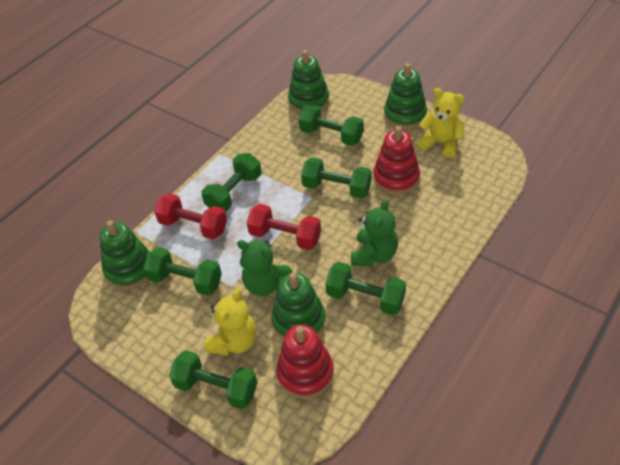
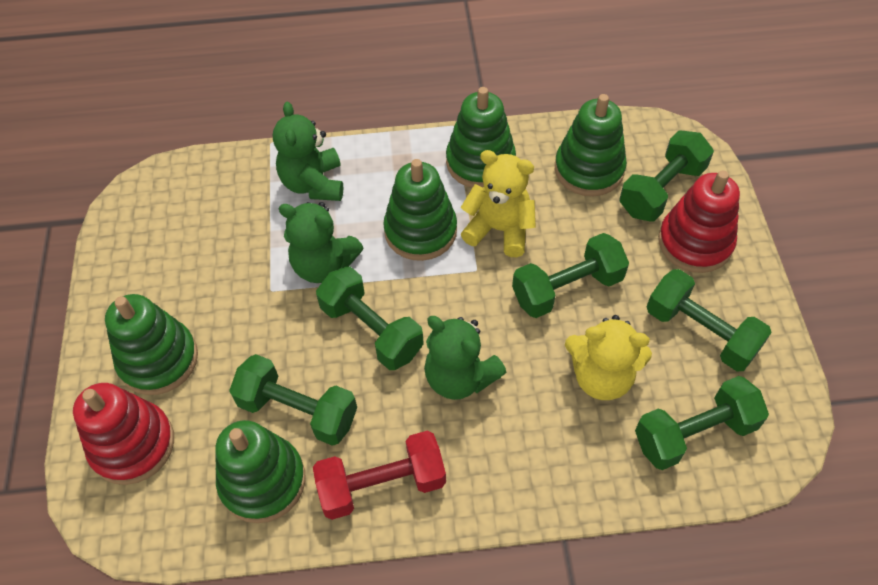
green stacking toy: 4 -> 5
green teddy bear: 2 -> 3
red dumbbell: 2 -> 1

